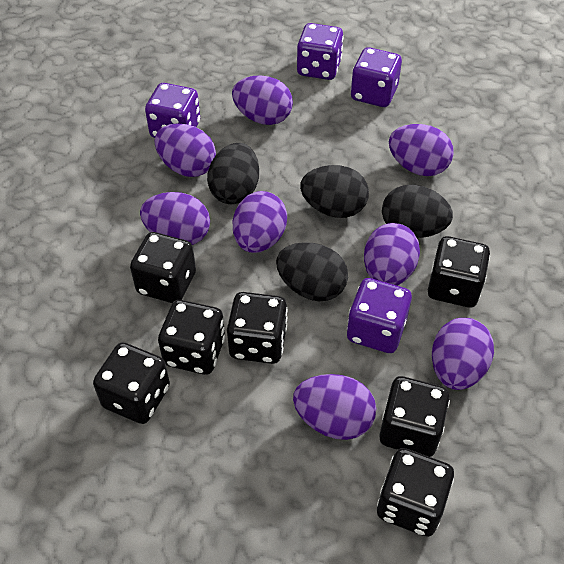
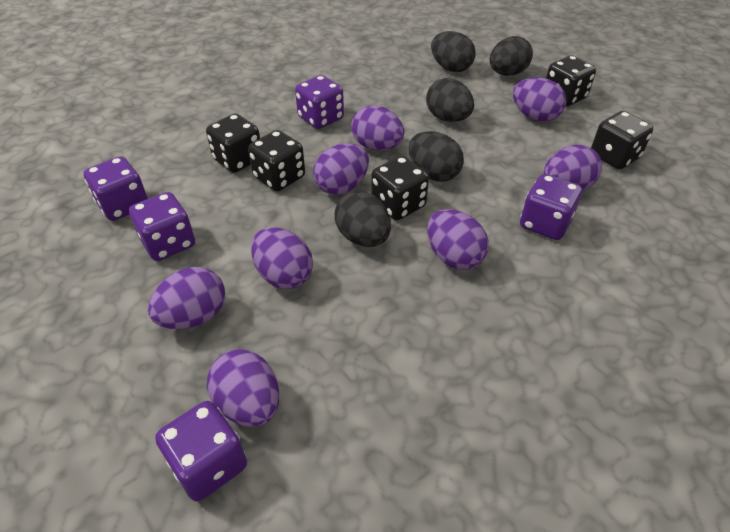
black dice: 7 -> 5
black egg: 4 -> 5
purple dice: 4 -> 5

